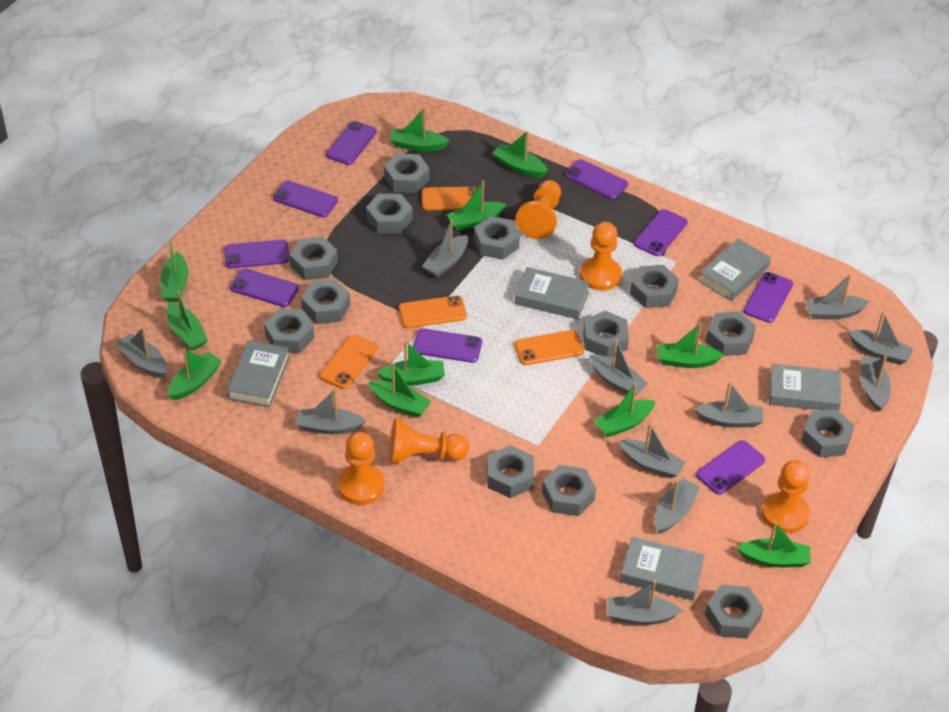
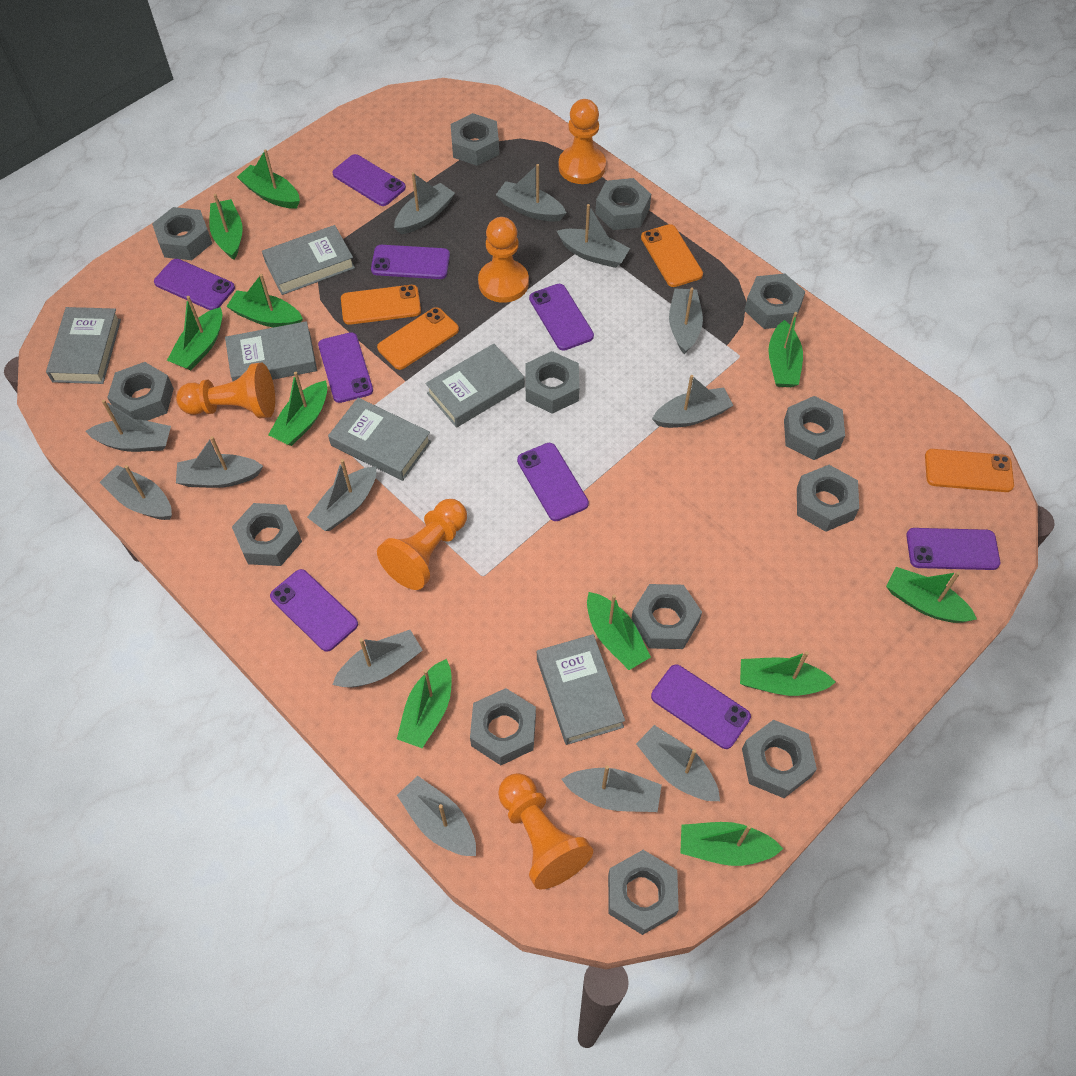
grey boat: 11 -> 13
grey book: 5 -> 6

